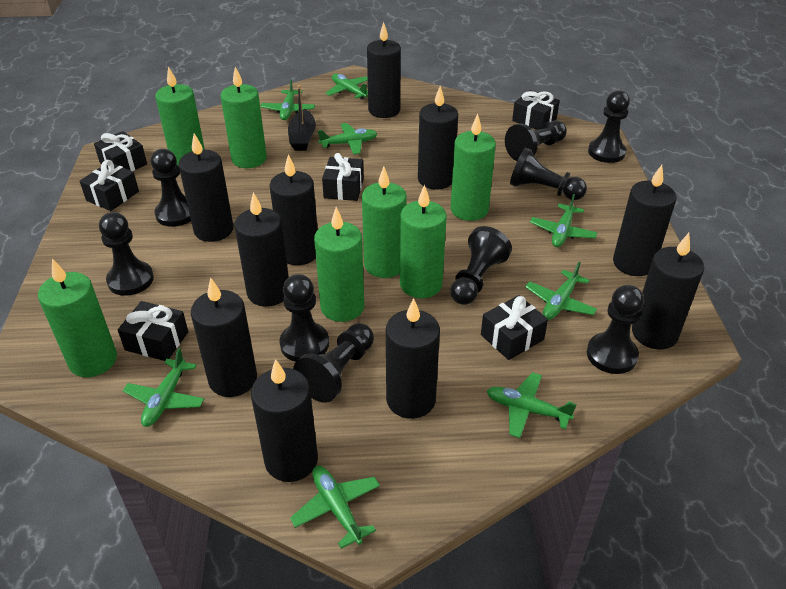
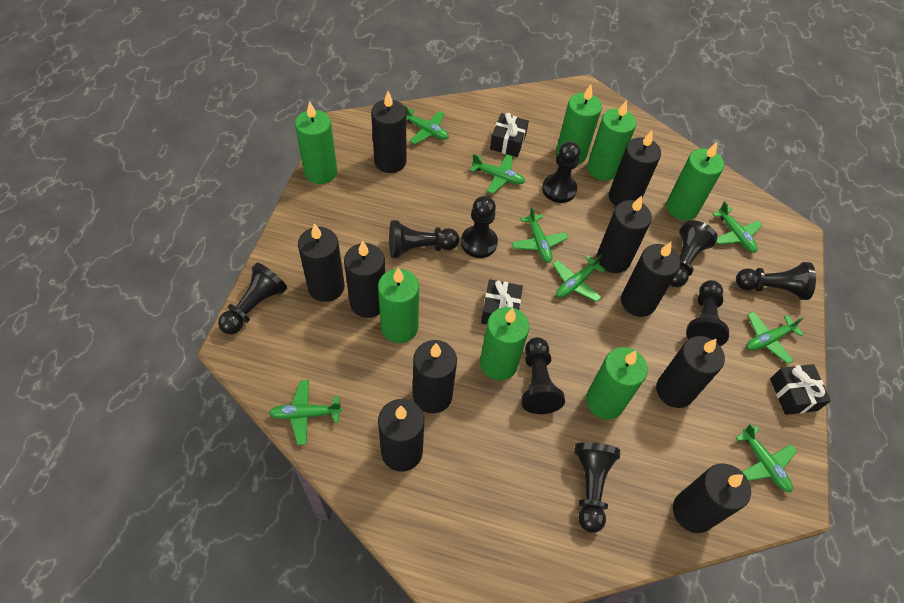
black boat: 1 -> 0
black gift: 6 -> 3

